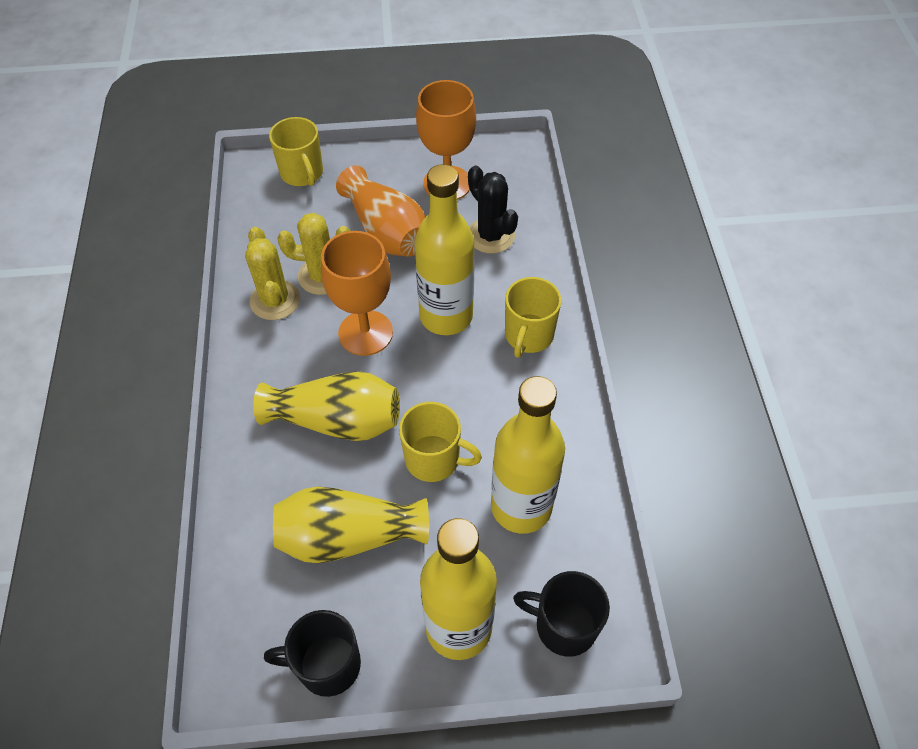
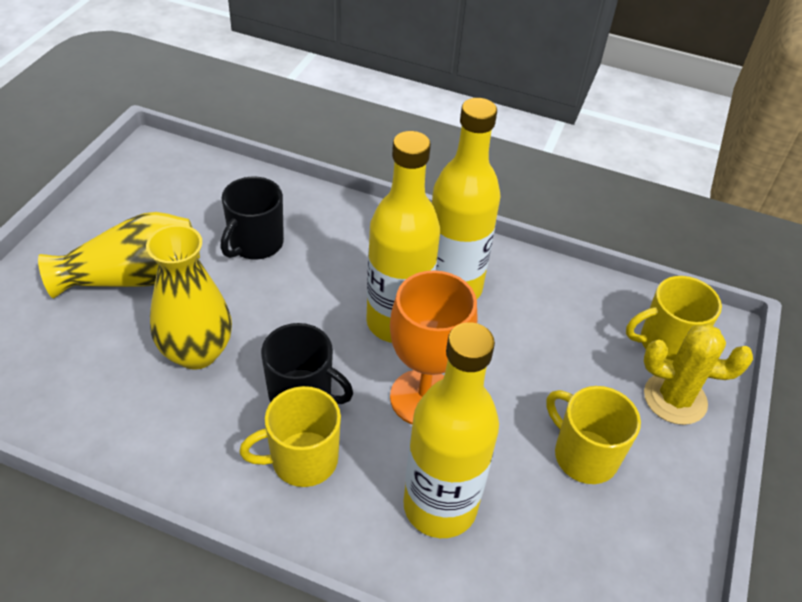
black cactus: 1 -> 0
orange goblet: 2 -> 1
orange vase: 1 -> 0
yellow cactus: 2 -> 1

